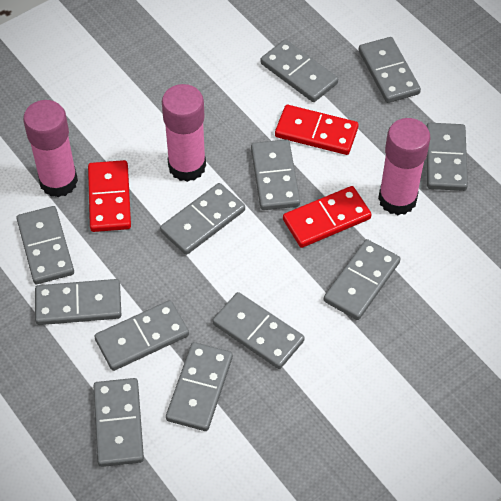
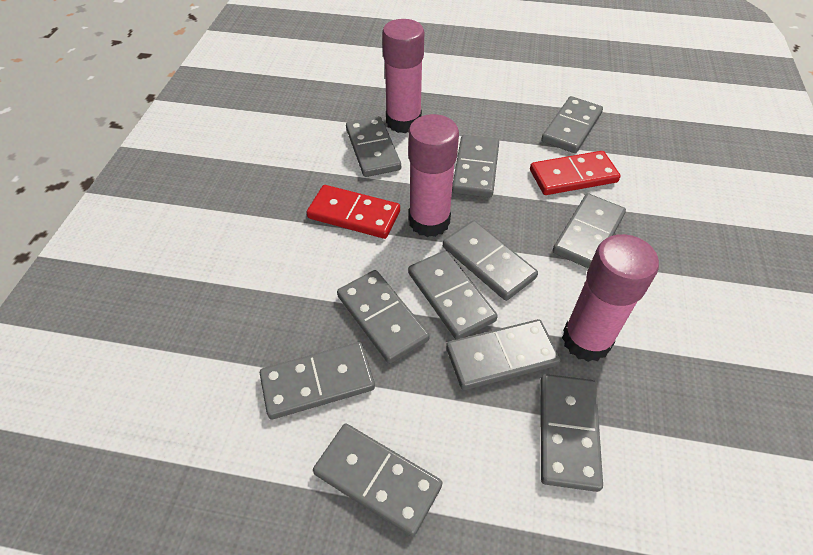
grey domino: 12 -> 11
red domino: 3 -> 2

